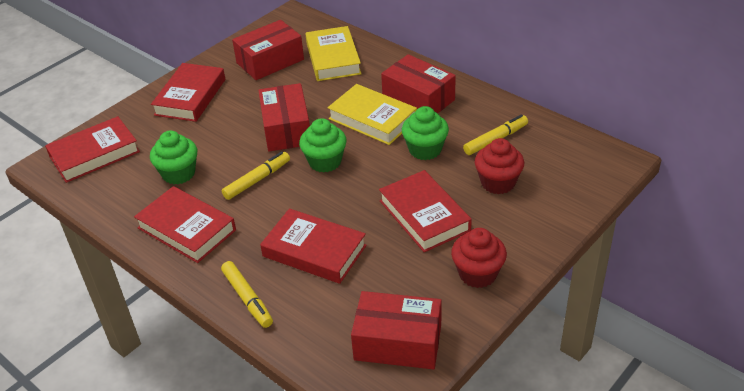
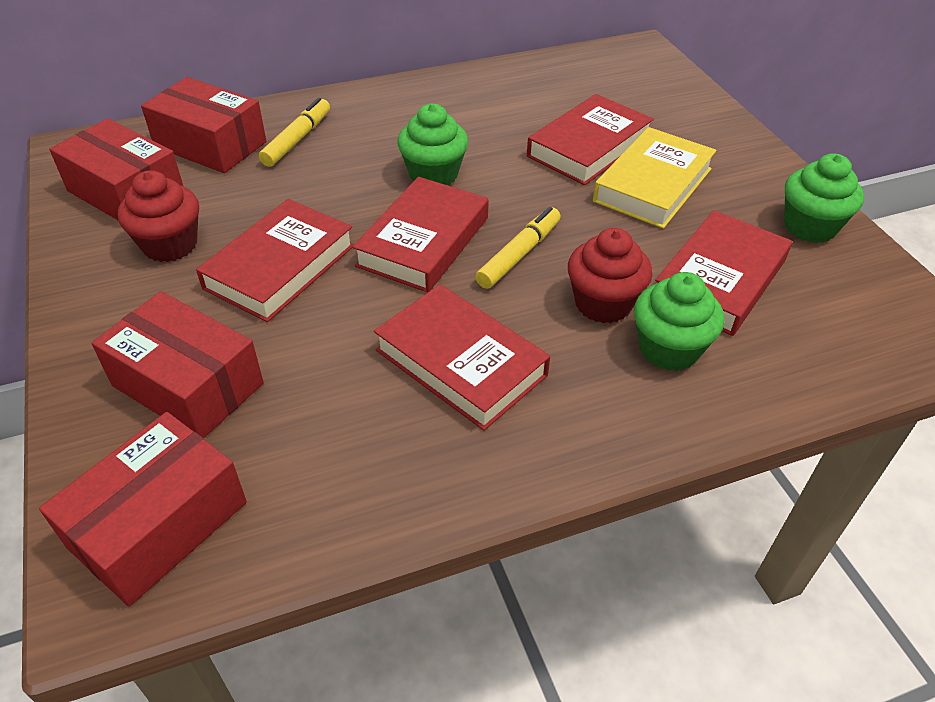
yellow book: 2 -> 1
yellow marker: 3 -> 2

